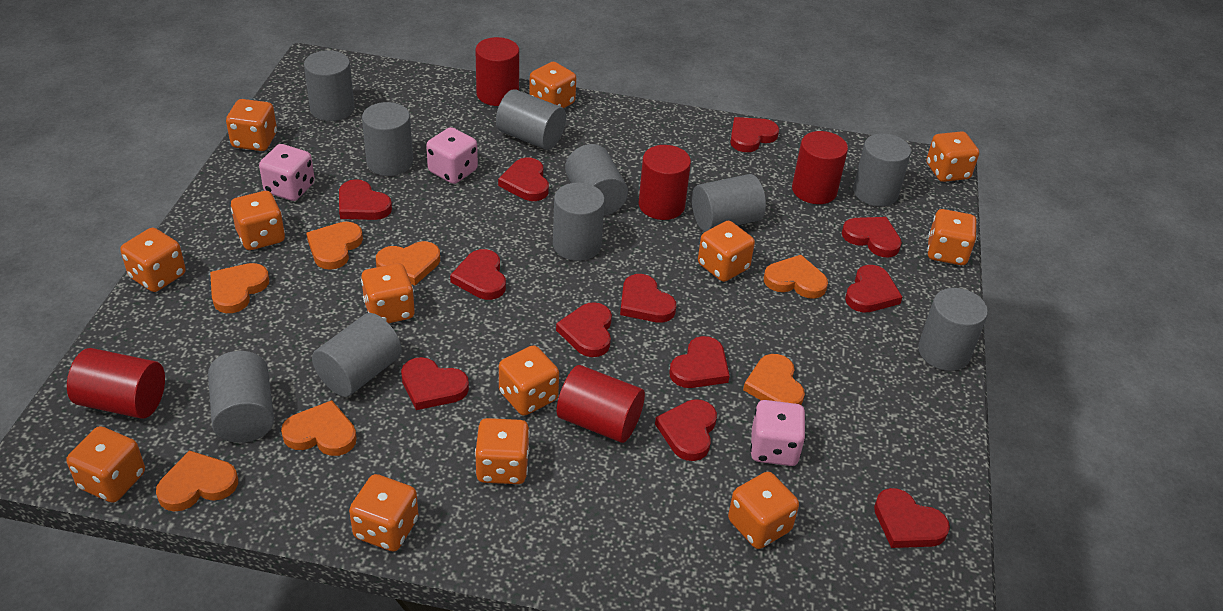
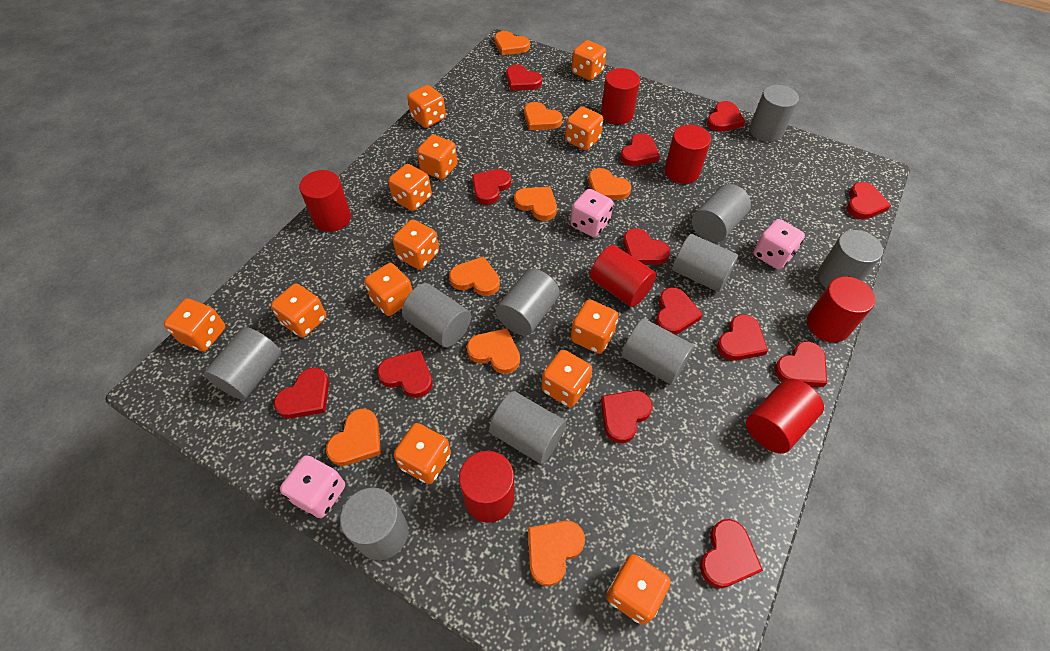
orange heart: 7 -> 8
red cylinder: 5 -> 7
red heart: 12 -> 13

